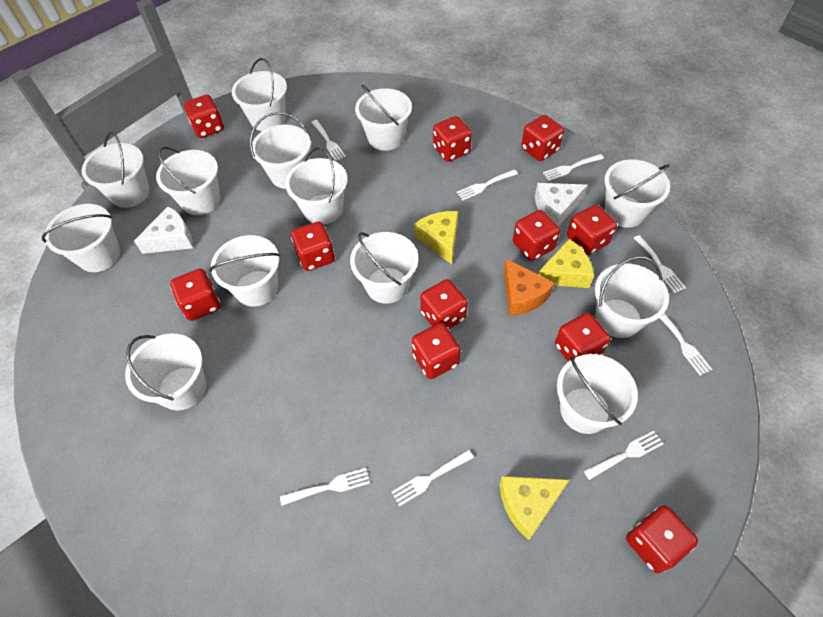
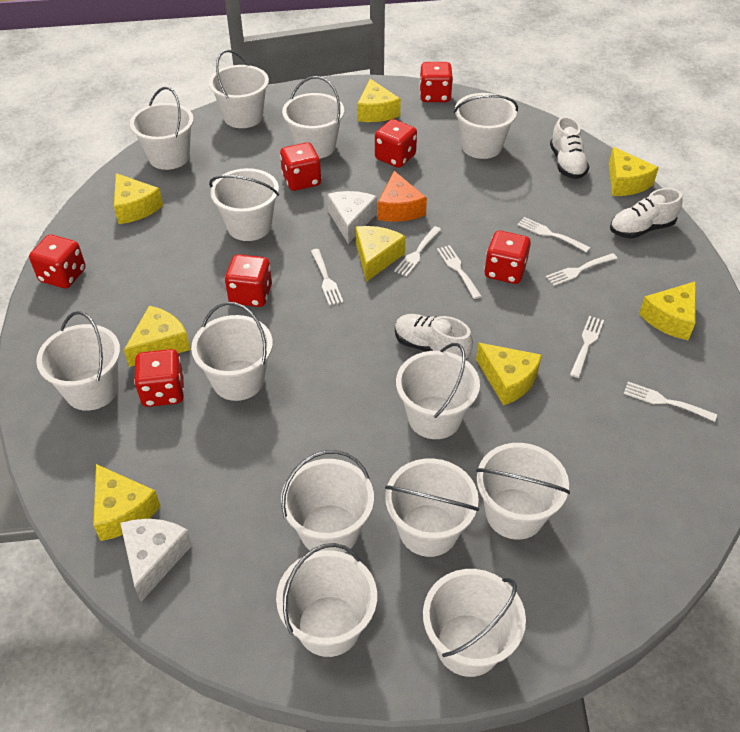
red dice: 11 -> 7
white fork: 8 -> 7
white shoe: 0 -> 3
yellow cheese: 3 -> 8

